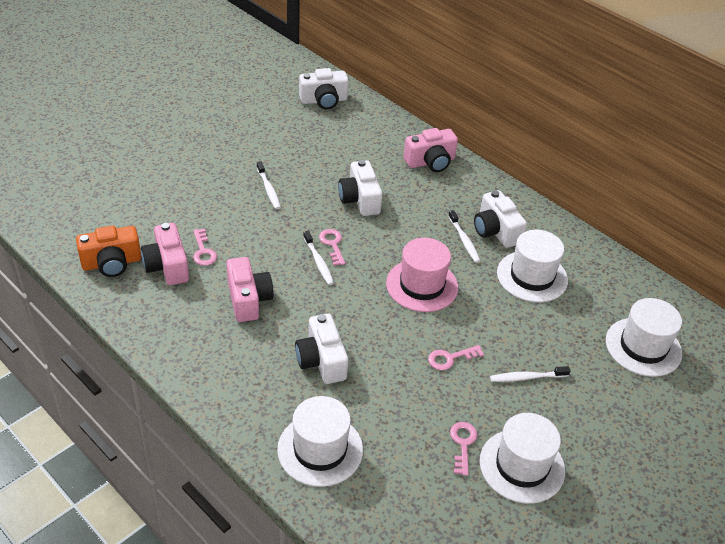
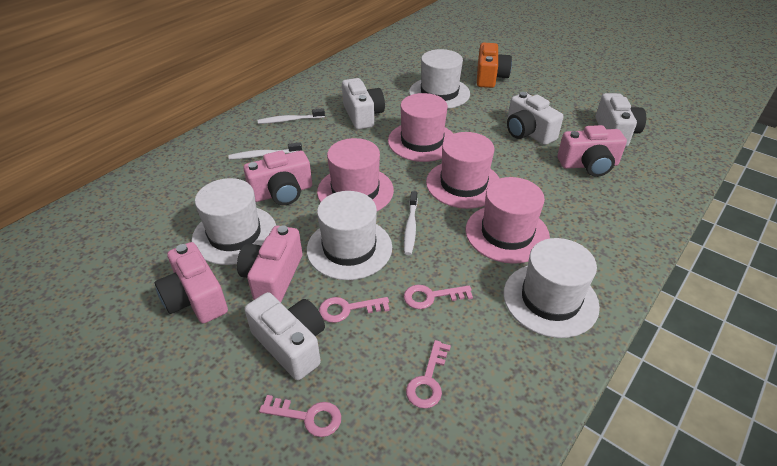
pink camera: 3 -> 4
pink hat: 1 -> 4
white toothbrush: 4 -> 3

